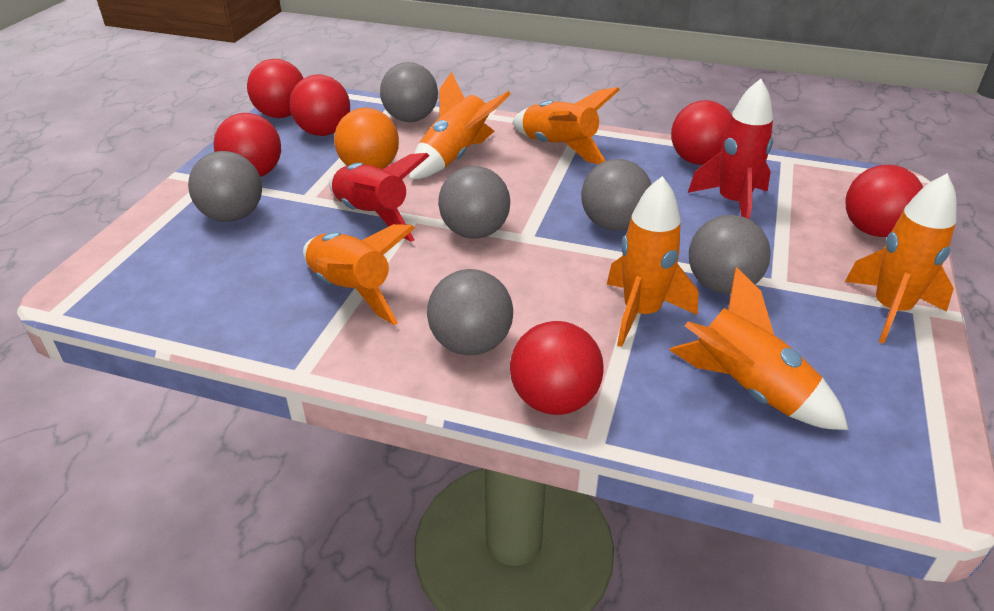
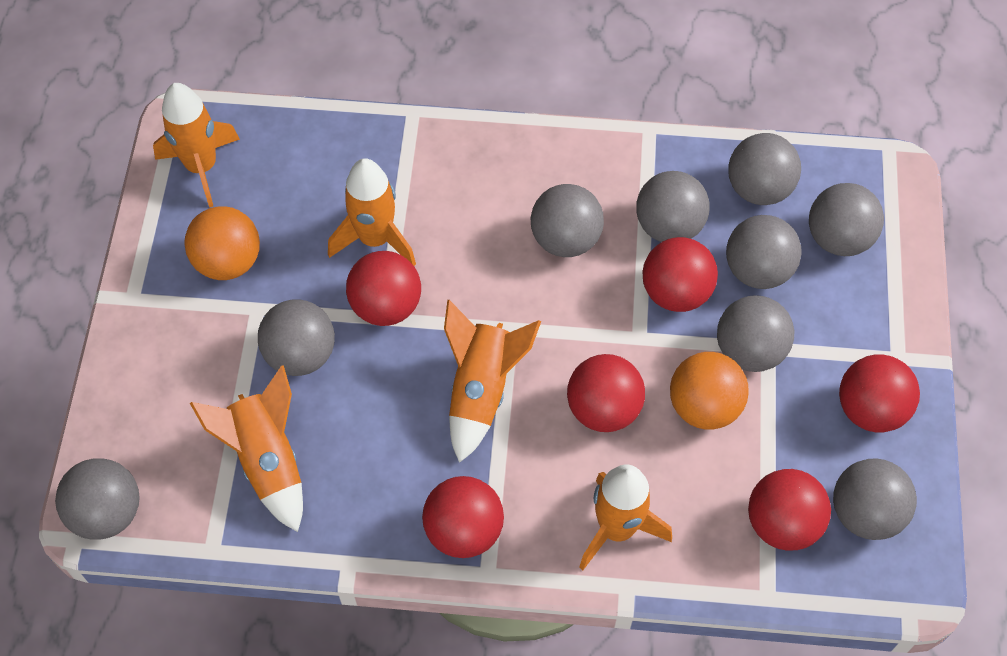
grey ball: 6 -> 9
orange ball: 1 -> 2
orange rocket: 6 -> 5
red rocket: 2 -> 0

